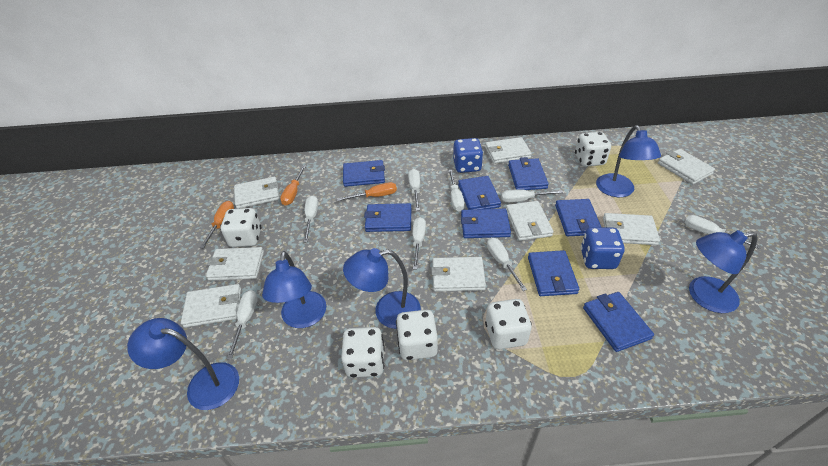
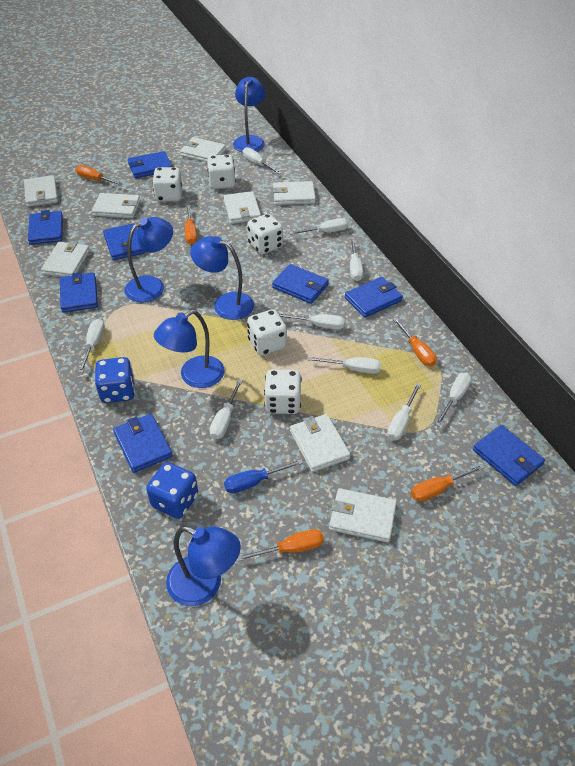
blue screwdriver: 0 -> 1
orange screwdriver: 3 -> 5
white screwdriver: 8 -> 9

